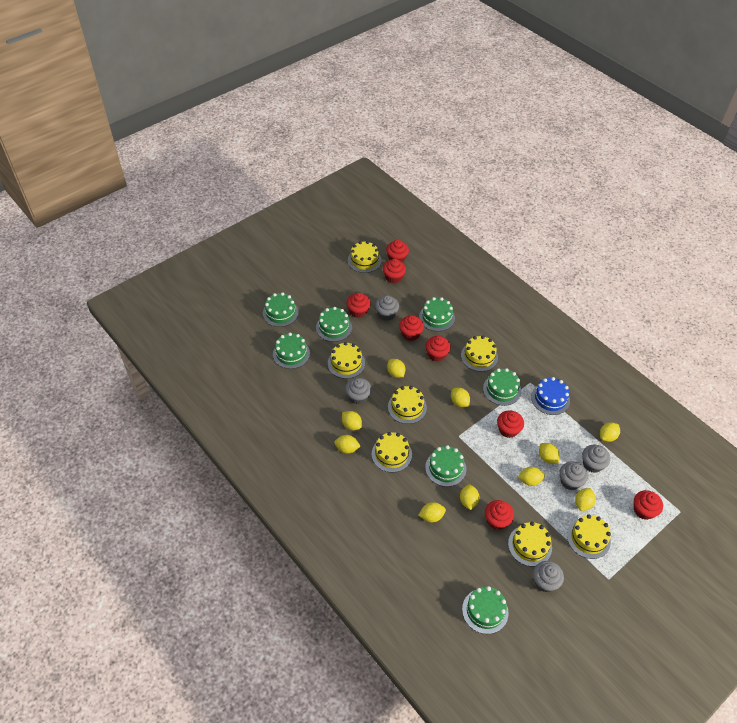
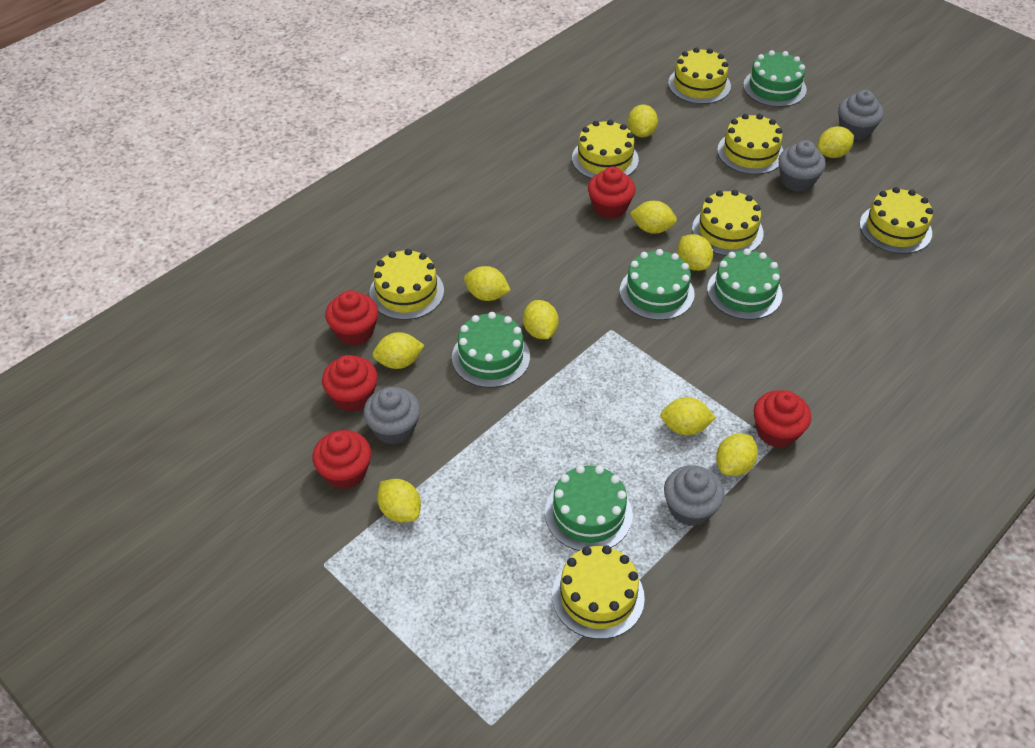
blue cake: 1 -> 0
green cake: 7 -> 5
grey cupcake: 5 -> 4
red cupcake: 8 -> 5

